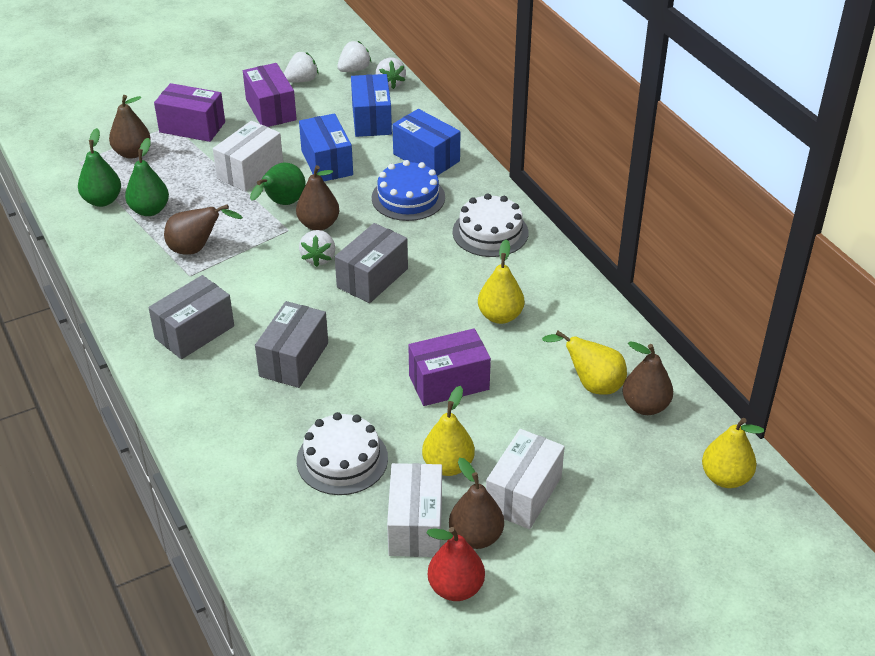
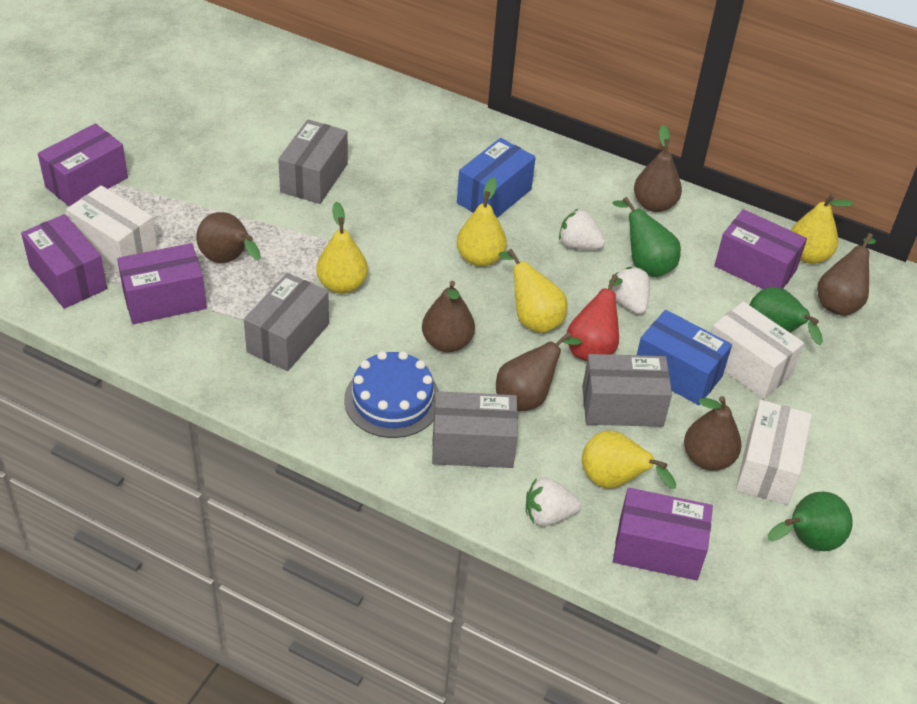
blue box: 3 -> 2
brown pear: 5 -> 6
grey box: 3 -> 4
purple box: 3 -> 5
white cake: 2 -> 0
white strawberry: 4 -> 3
yellow pear: 4 -> 5

